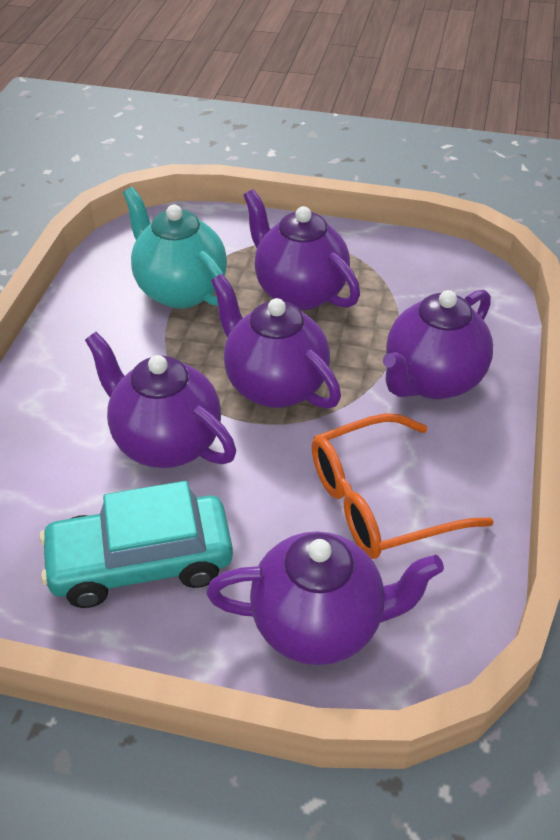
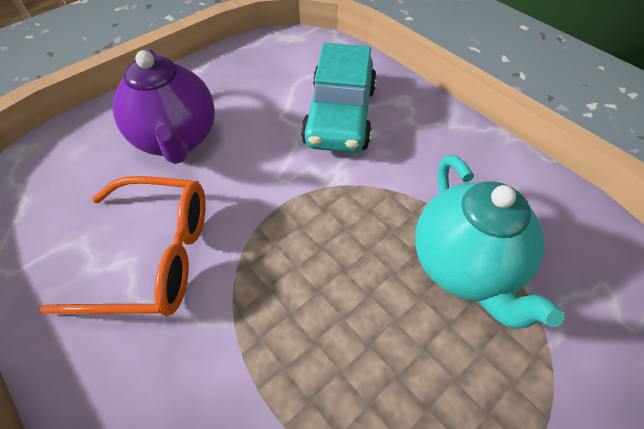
purple teapot: 5 -> 1

